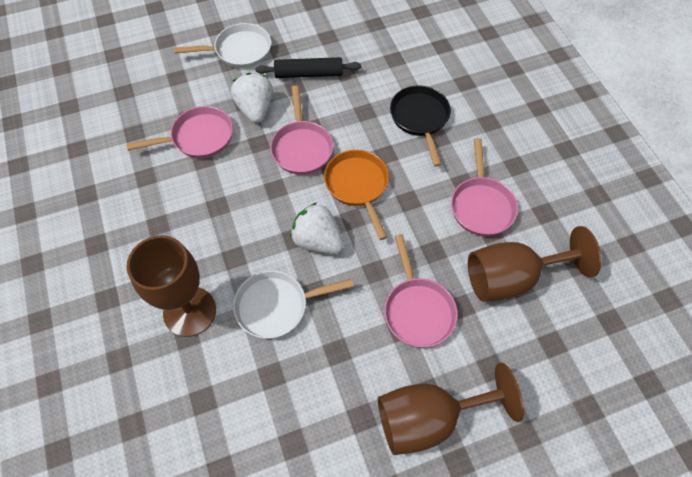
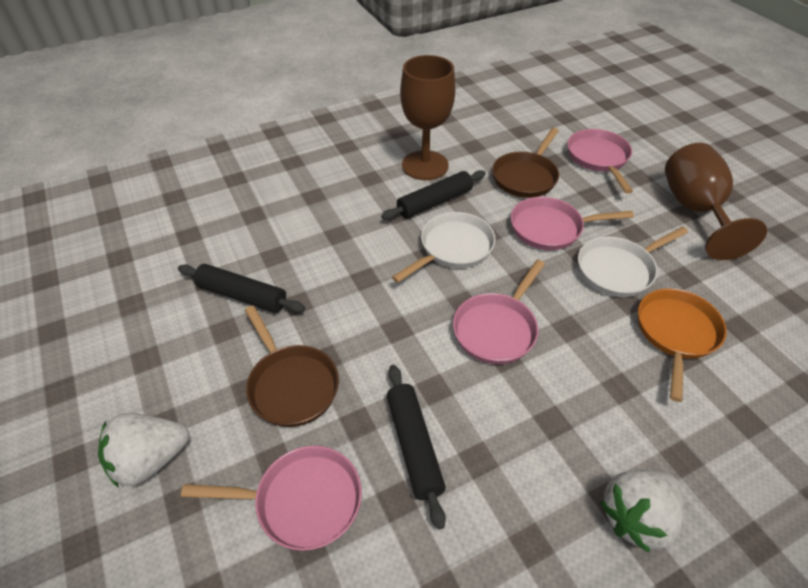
black pan: 1 -> 0
black rolling pin: 1 -> 3
brown goblet: 3 -> 2
brown pan: 0 -> 2

